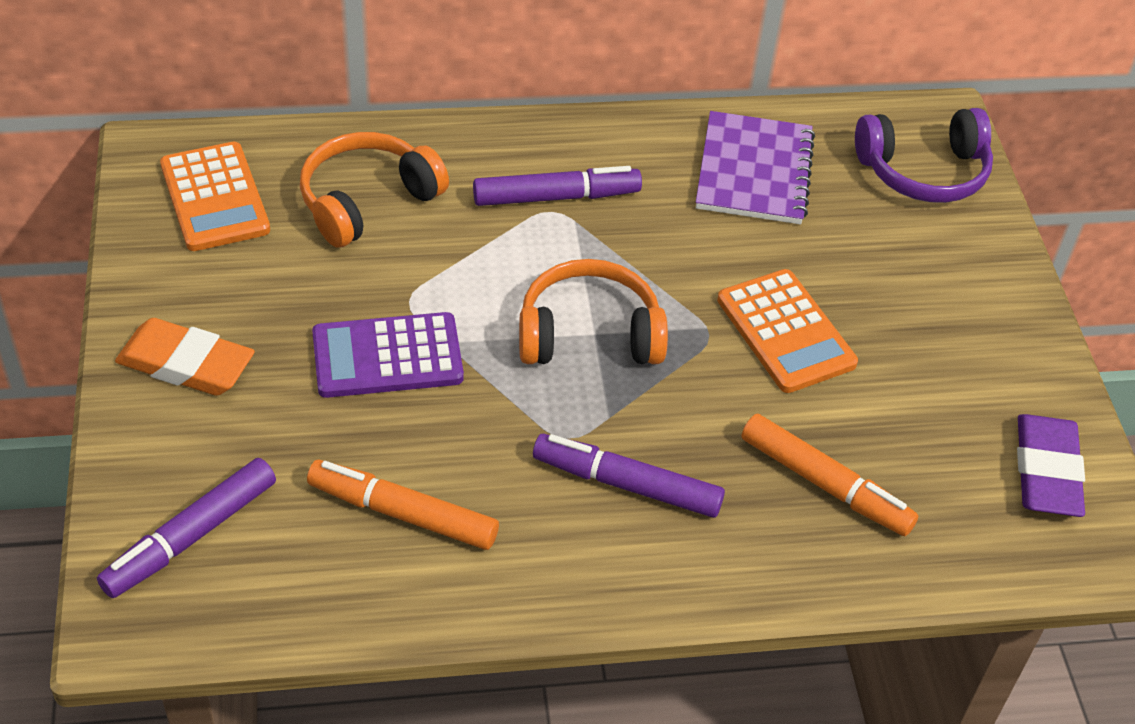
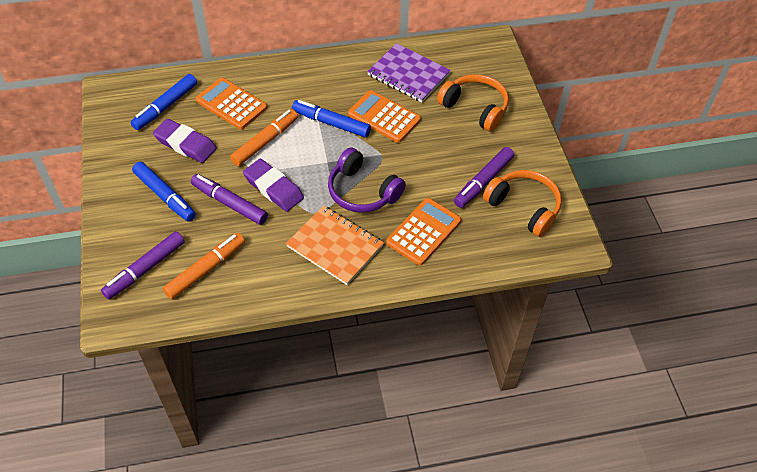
blue marker: 0 -> 3
orange calculator: 2 -> 3
orange eraser: 1 -> 0
orange notebook: 0 -> 1
purple calculator: 1 -> 0
purple eraser: 1 -> 2

